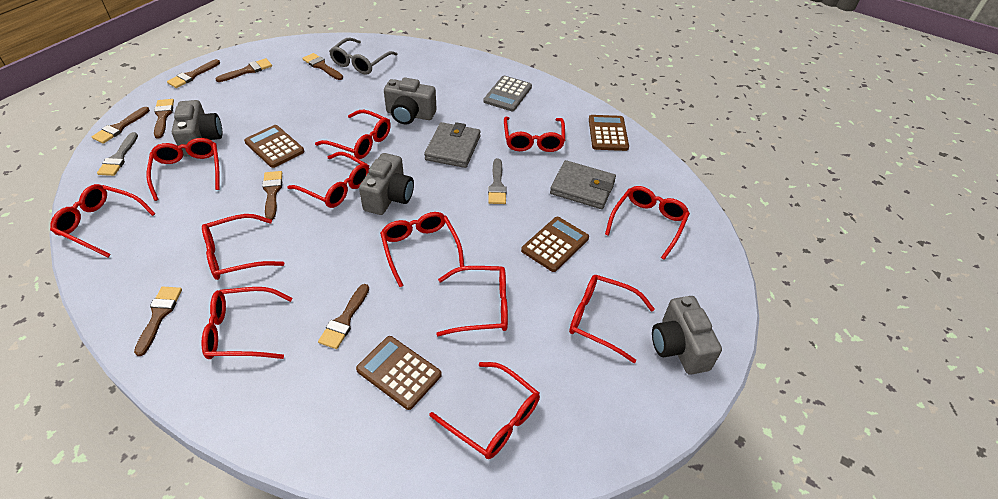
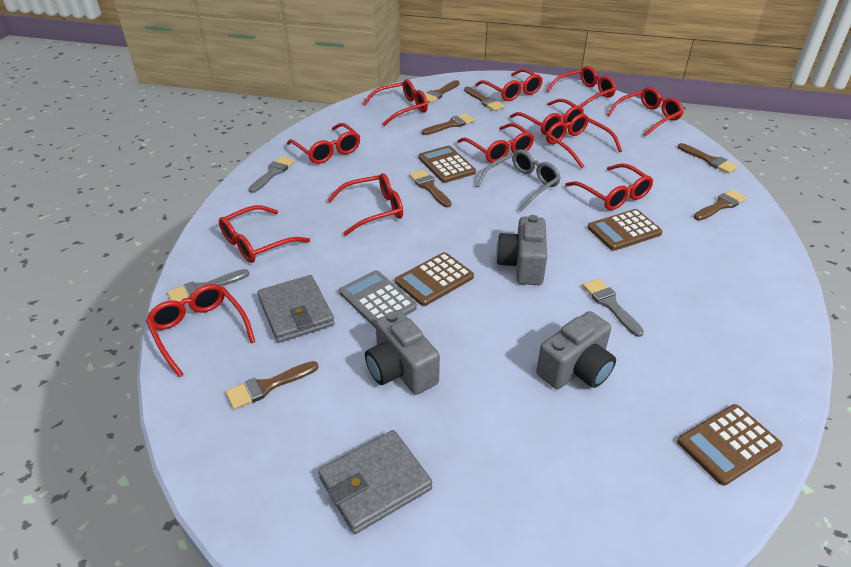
brown brush: 8 -> 7
grey brush: 2 -> 3
grey camera: 4 -> 3

